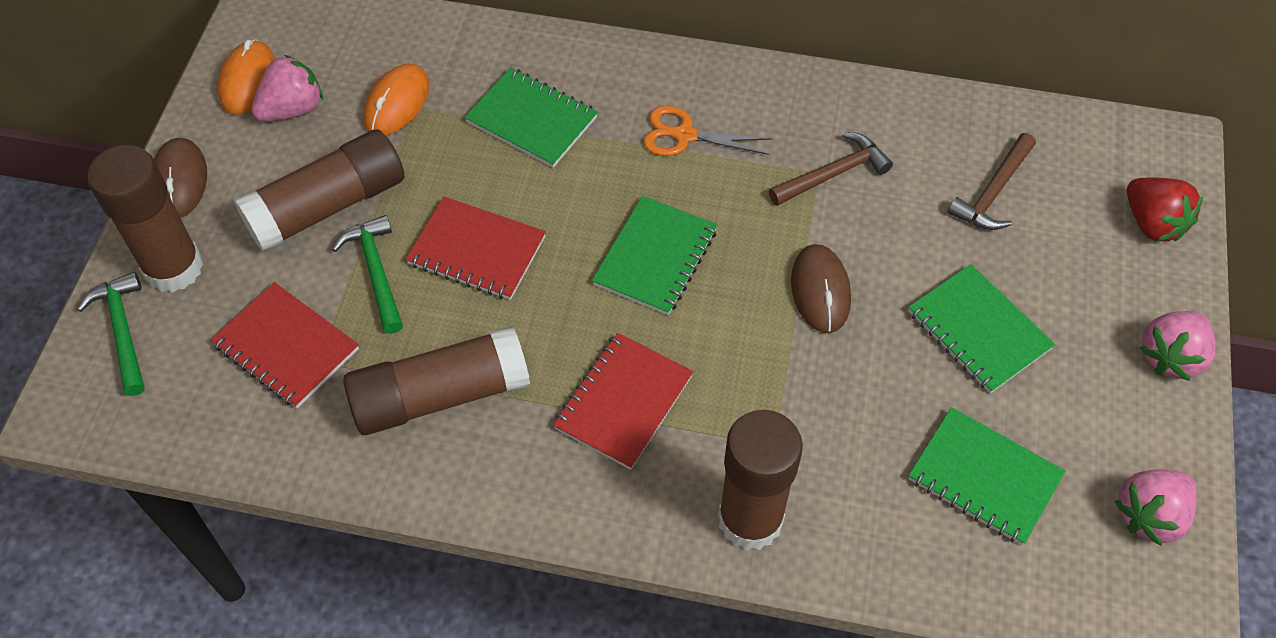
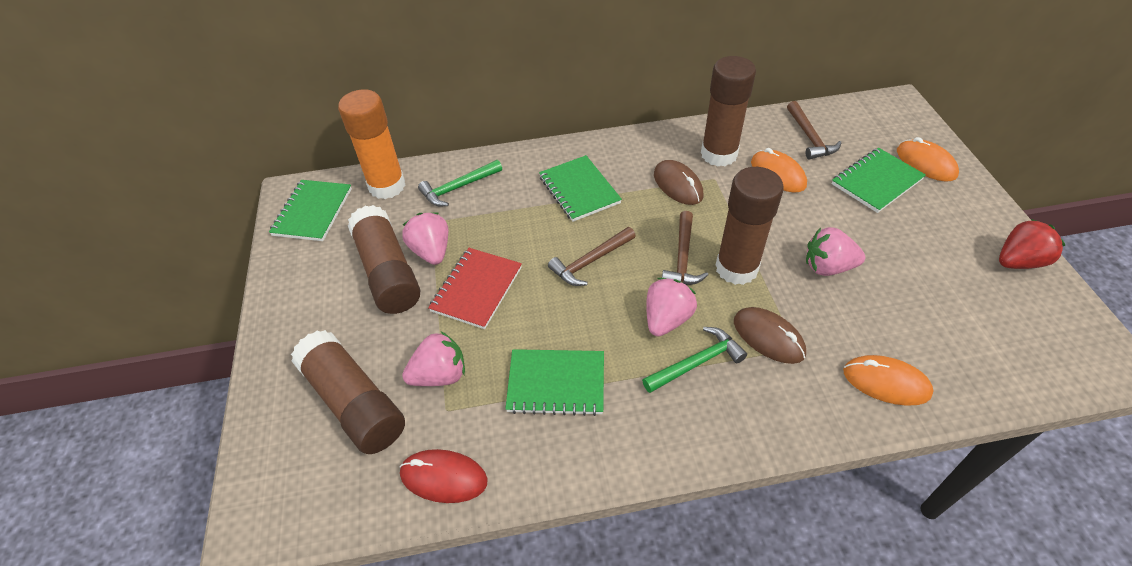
brown hammer: 2 -> 3
orange glue stick: 0 -> 1
orange mouse: 2 -> 3
orange scissors: 1 -> 0
pink strawberry: 3 -> 4
red mouse: 0 -> 1
red notebook: 3 -> 1

